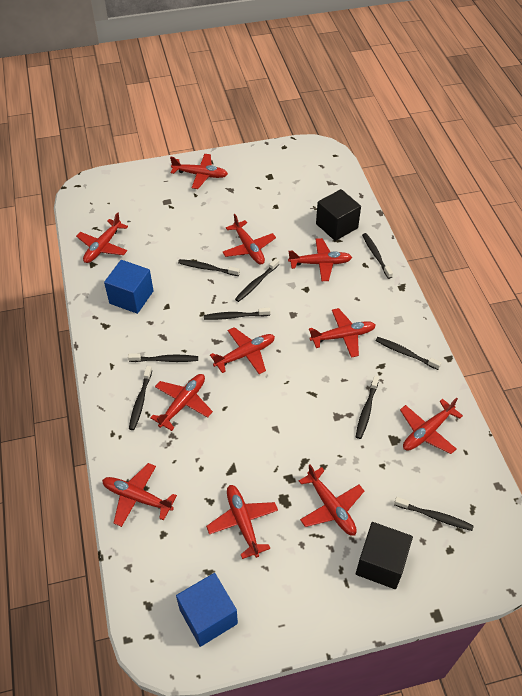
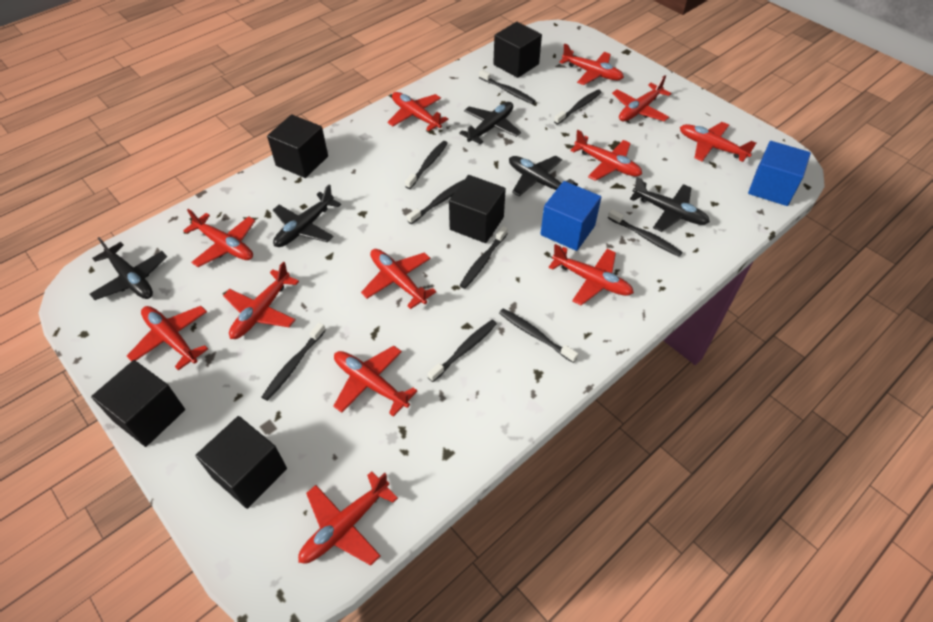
black cube: 2 -> 5
black plane: 0 -> 5
red plane: 11 -> 12

